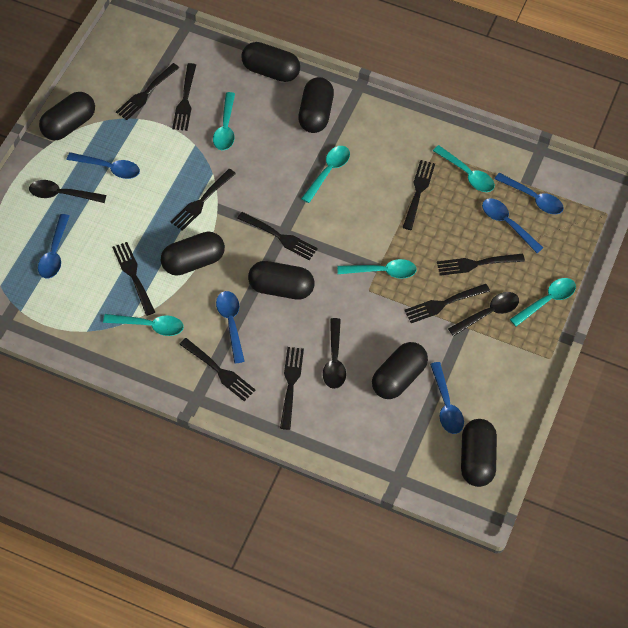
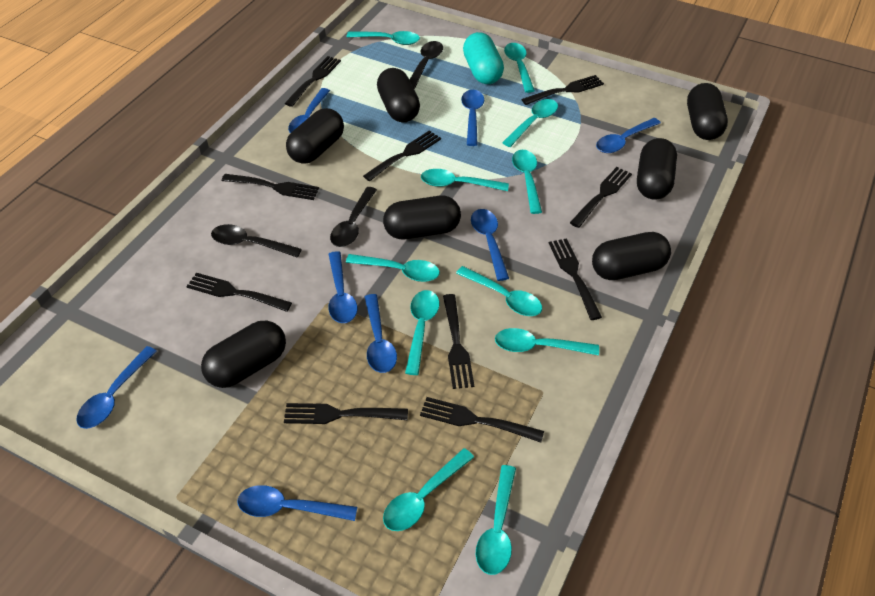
blue spoon: 6 -> 8
turquoise capsule: 0 -> 1
turquoise spoon: 6 -> 11

